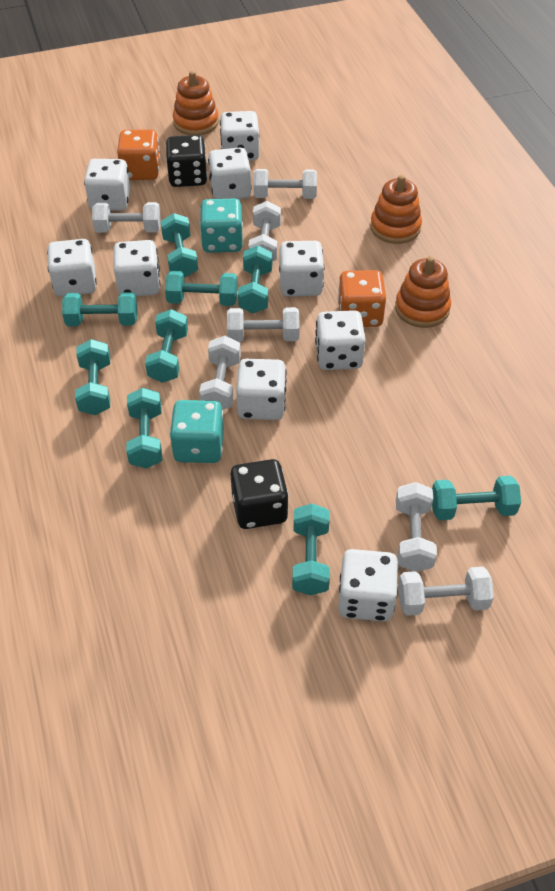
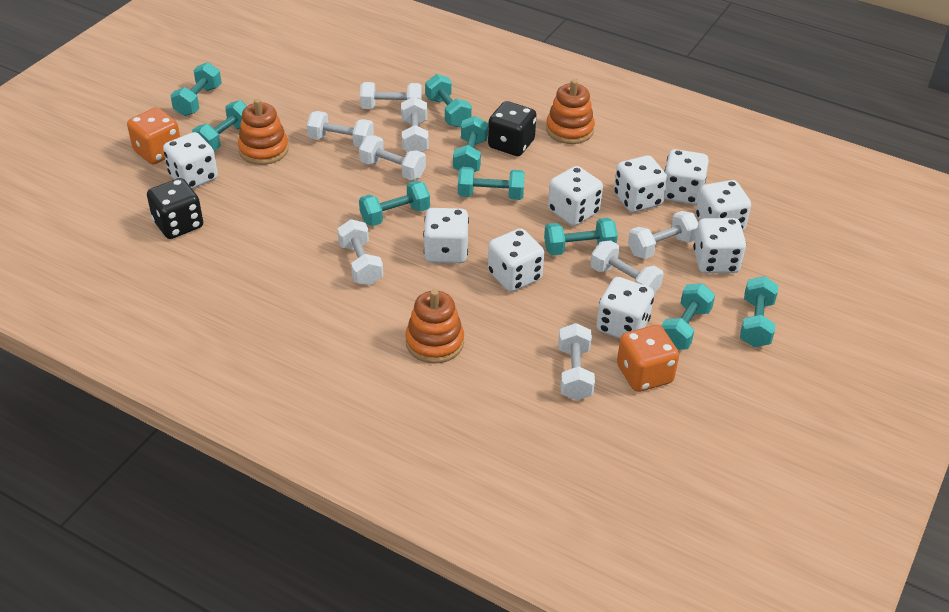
turquoise dice: 2 -> 0
white dumbbell: 7 -> 8

